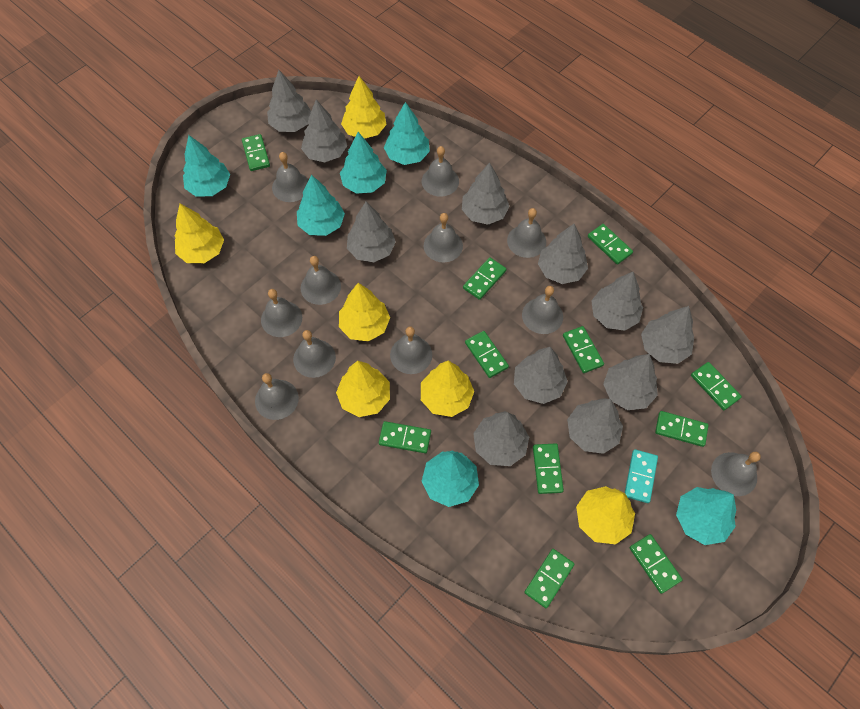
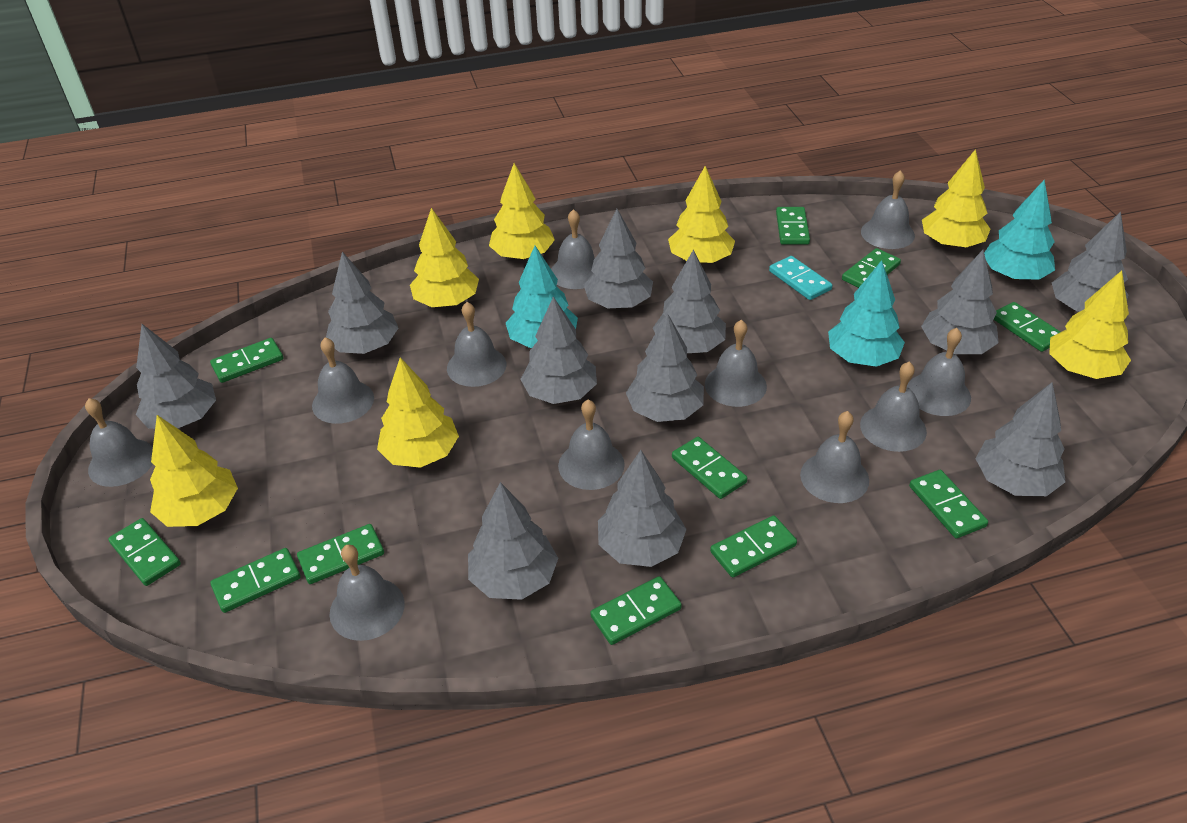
turquoise tree: 6 -> 3
yellow tree: 6 -> 7

